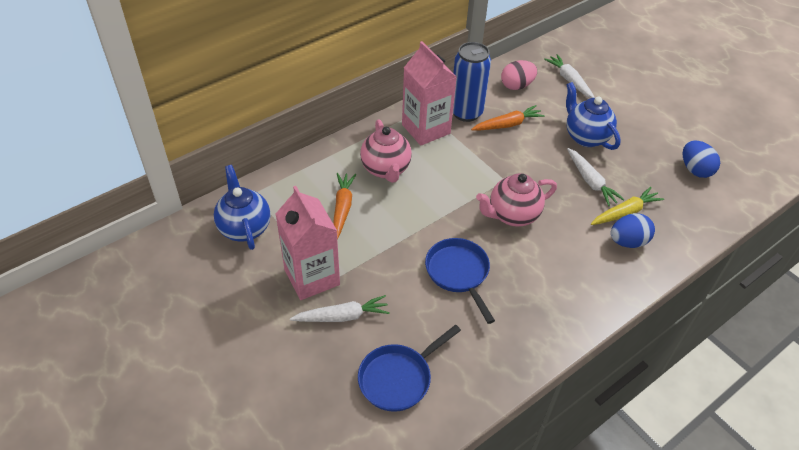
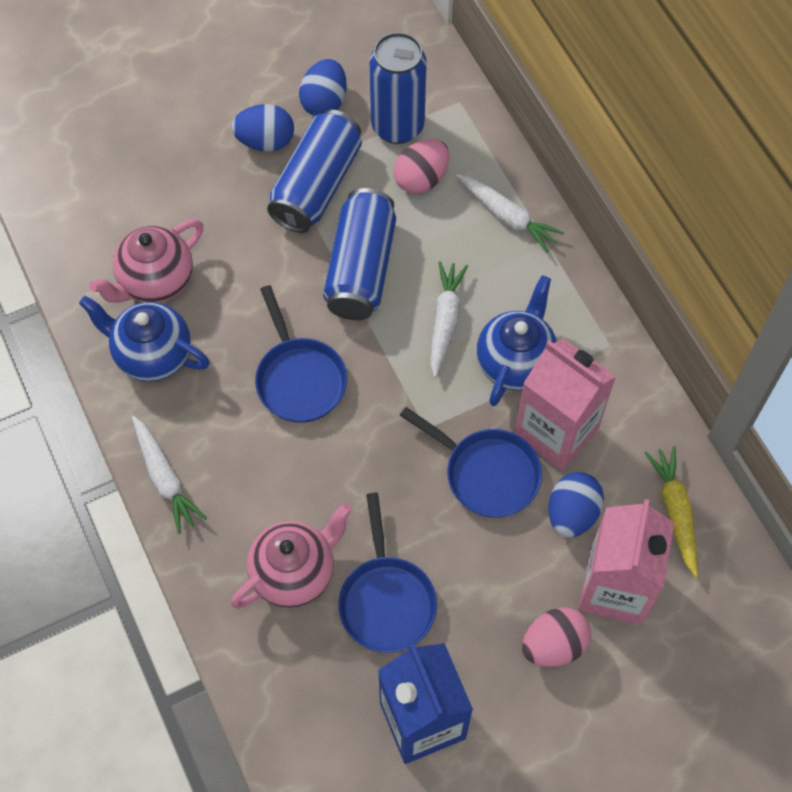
blue can: 1 -> 3
blue carton: 0 -> 1
blue egg: 2 -> 3
blue pan: 2 -> 3
orange carrot: 2 -> 0
pink egg: 1 -> 2

